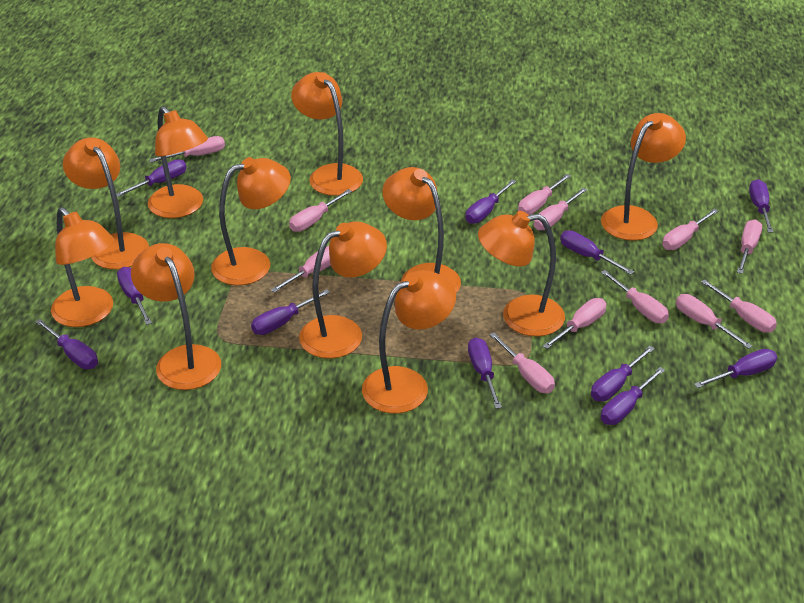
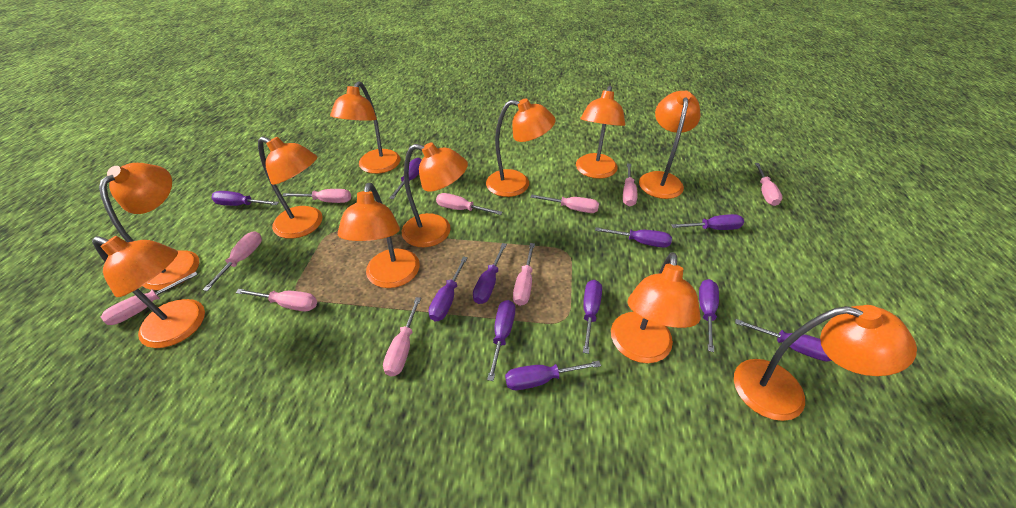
pink screwdriver: 12 -> 10

